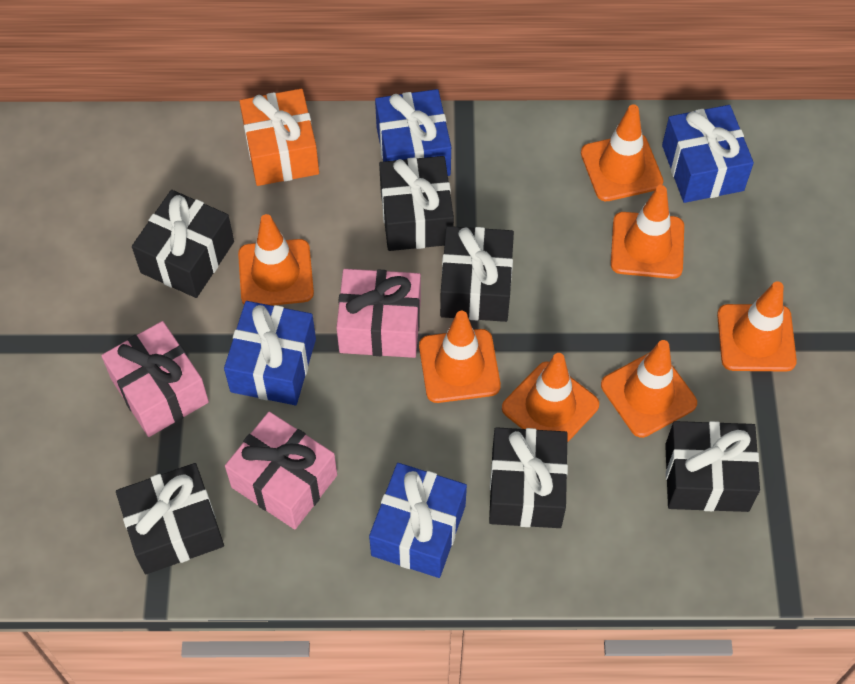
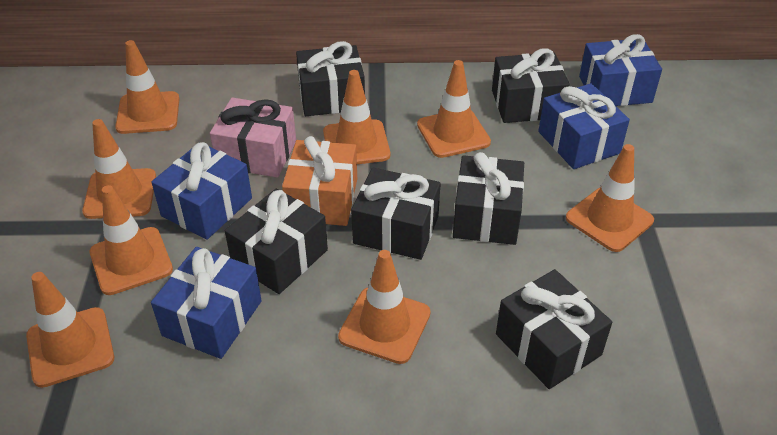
orange traffic cone: 7 -> 8
pink gift: 3 -> 1

